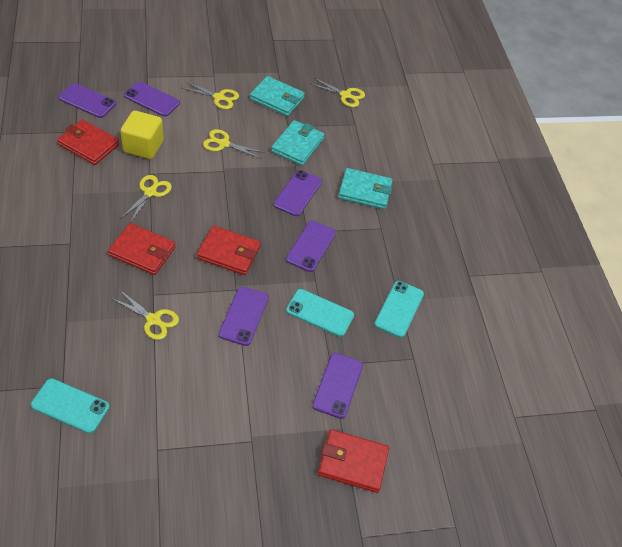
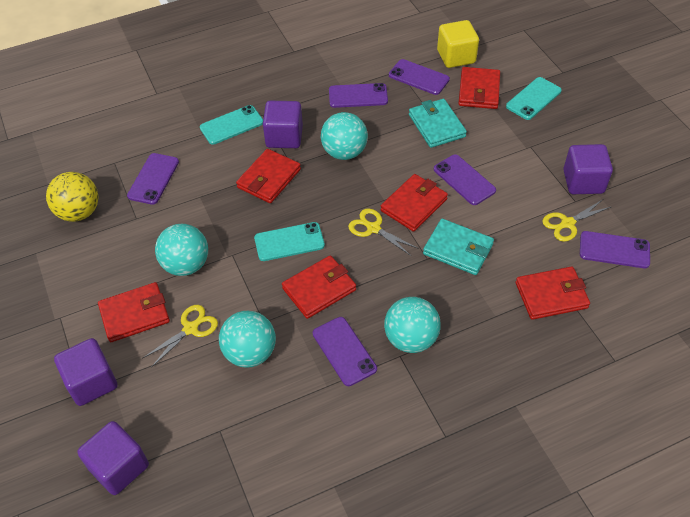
purple cube: 0 -> 4
red wallet: 4 -> 6
turquoise ball: 0 -> 4
turquoise wallet: 3 -> 2
yellow ball: 0 -> 1
yellow scissors: 5 -> 3

